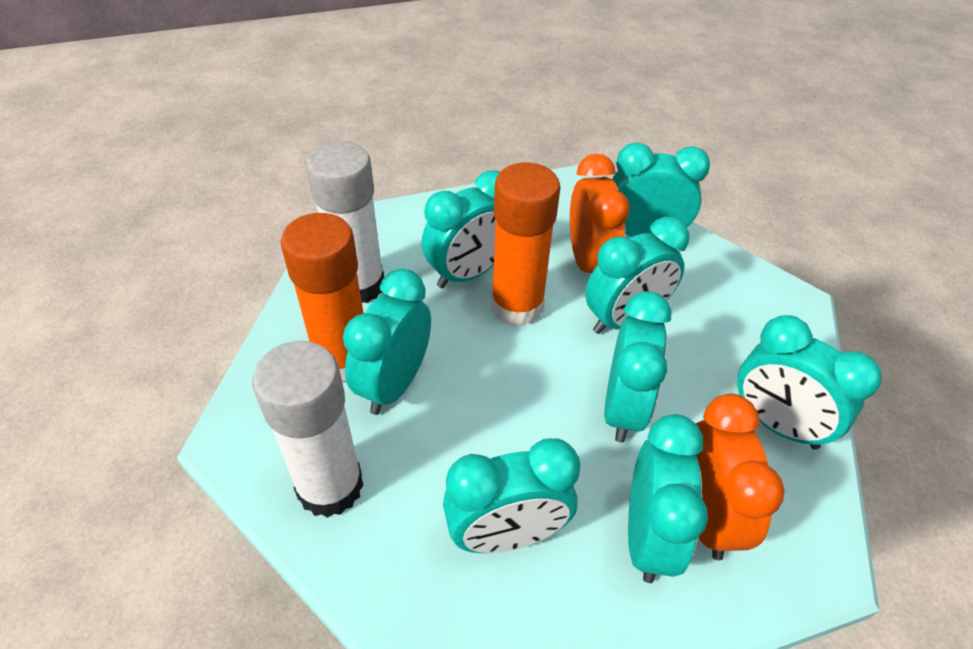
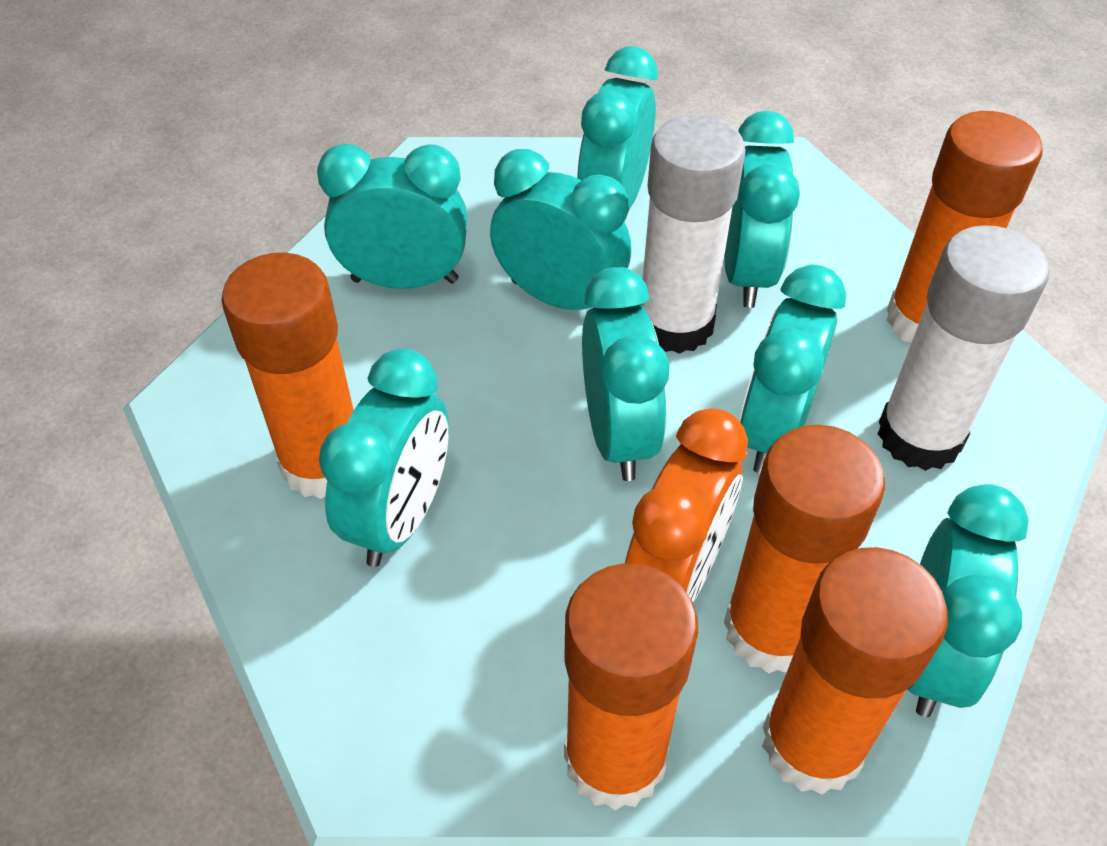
orange clock: 2 -> 1
orange glue stick: 2 -> 5

